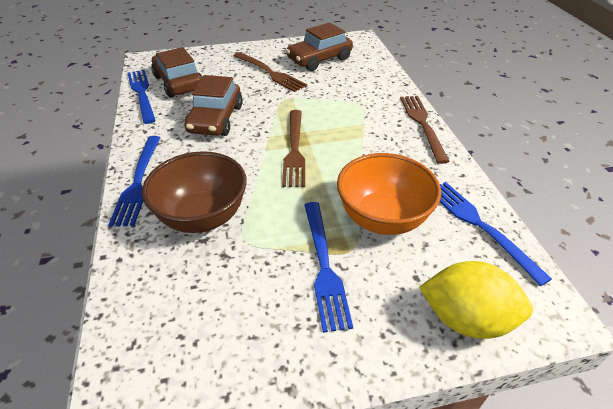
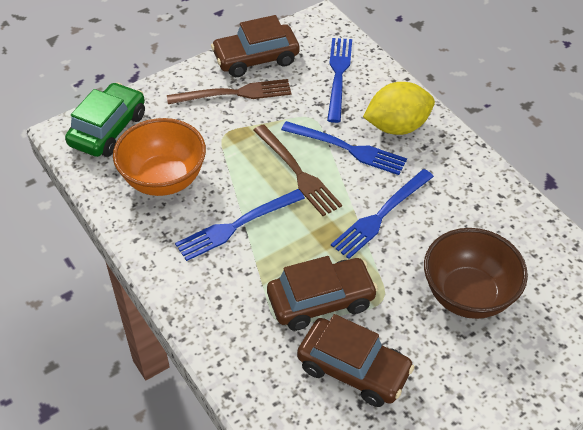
brown fork: 3 -> 2
green car: 0 -> 1

